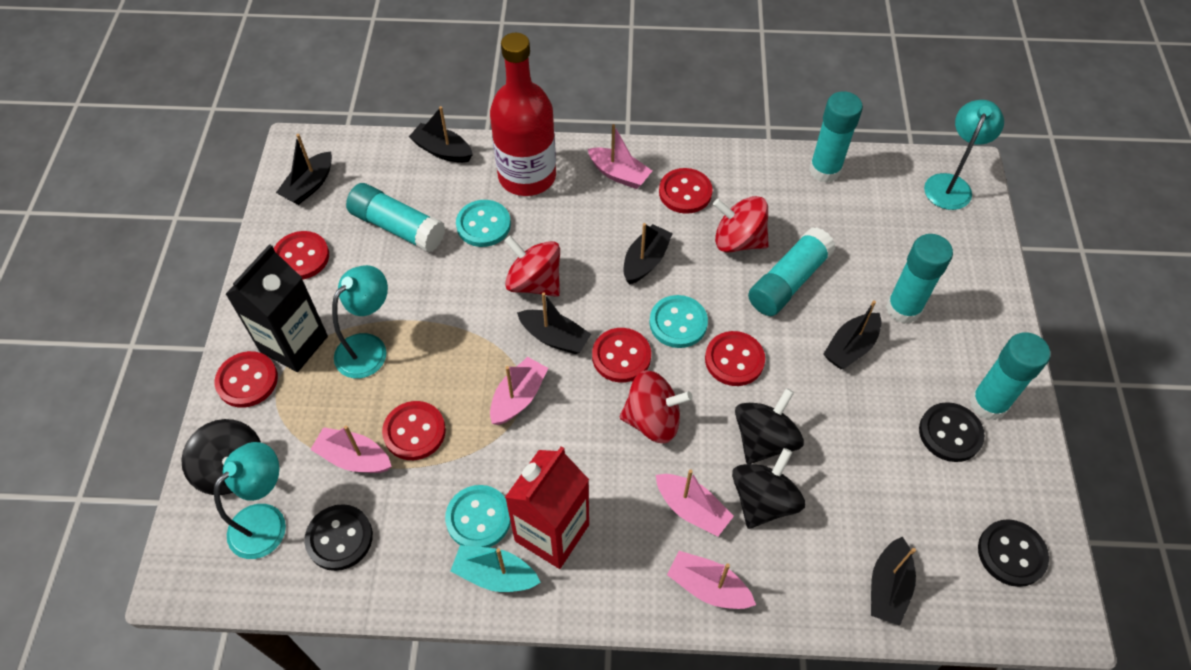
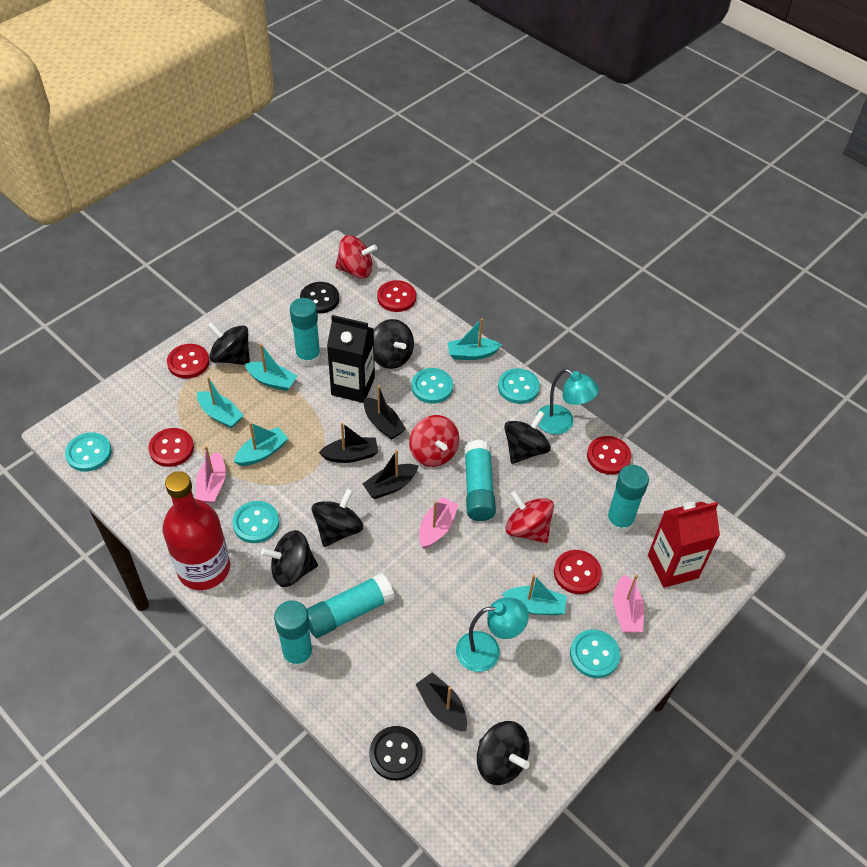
black boat: 6 -> 4
black button: 3 -> 2
black spinning top: 3 -> 6
pink boat: 5 -> 3
red button: 6 -> 5
turquoise boat: 1 -> 5
turquoise button: 3 -> 5
turquoise lamp: 3 -> 2

